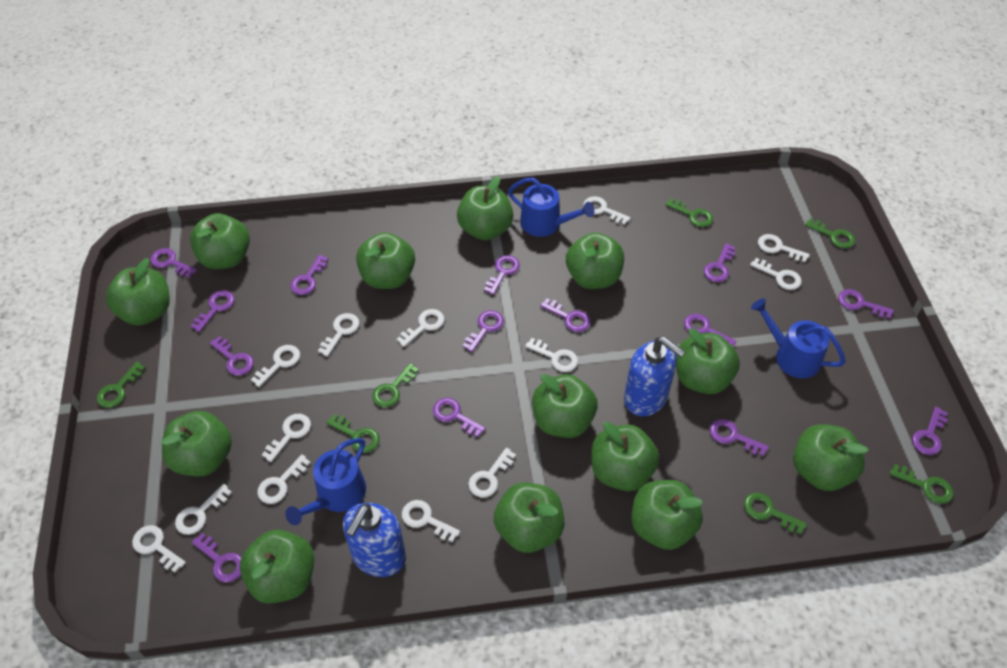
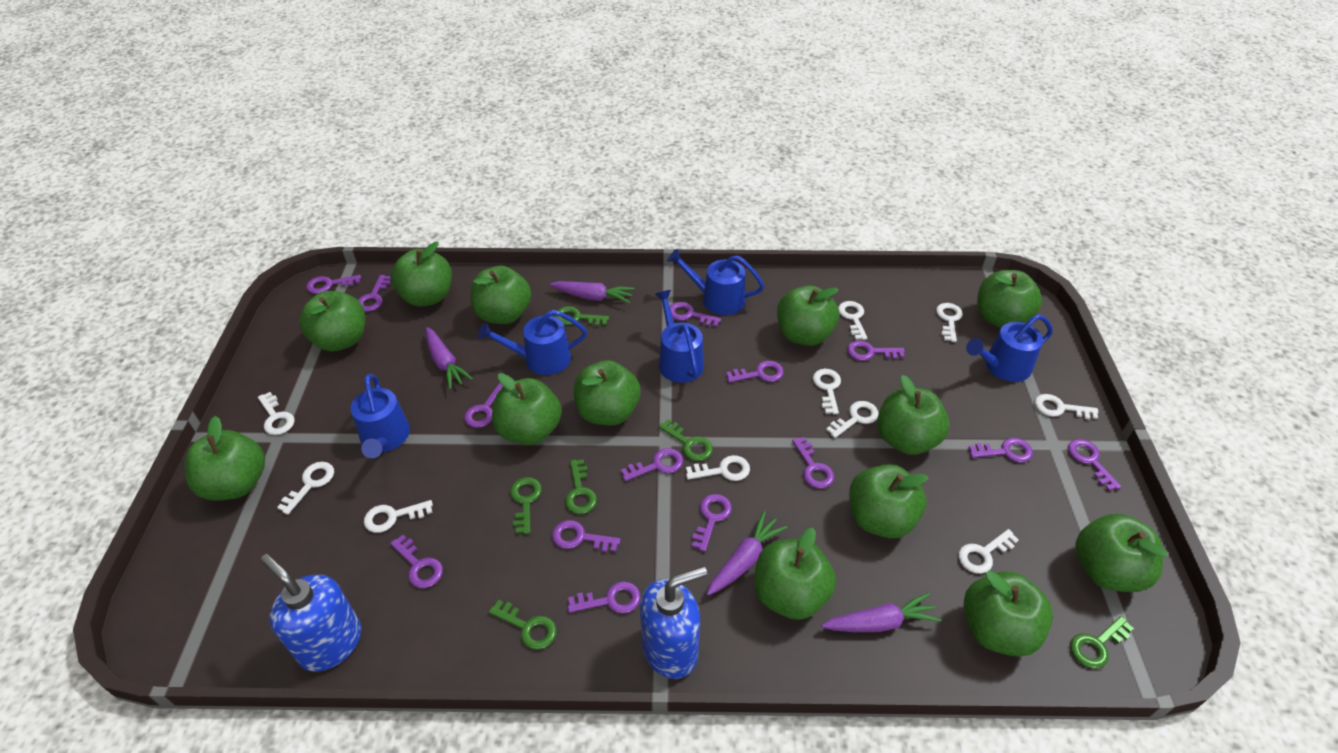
blue watering can: 3 -> 5
green key: 7 -> 6
purple carrot: 0 -> 4
white key: 13 -> 10

